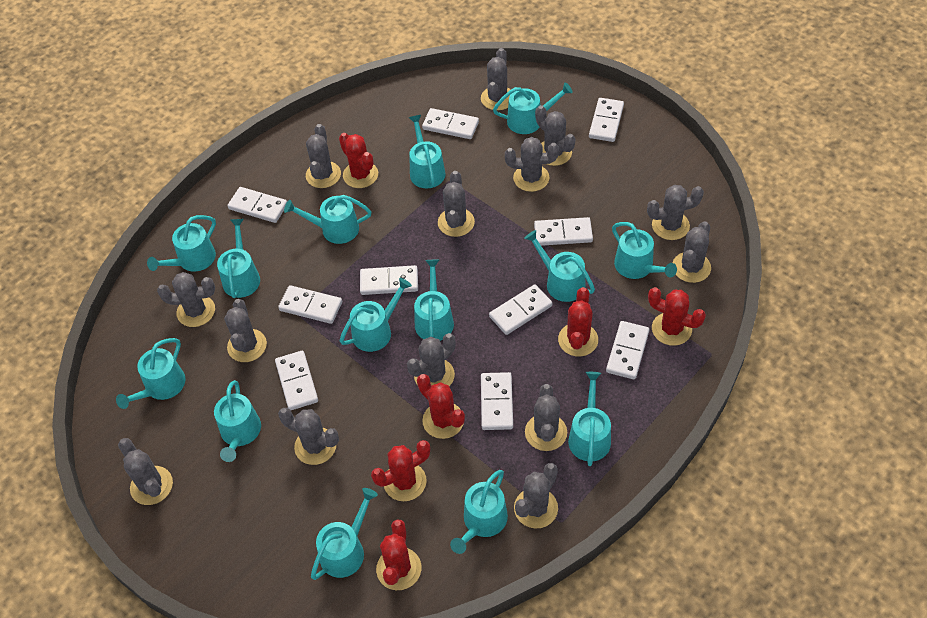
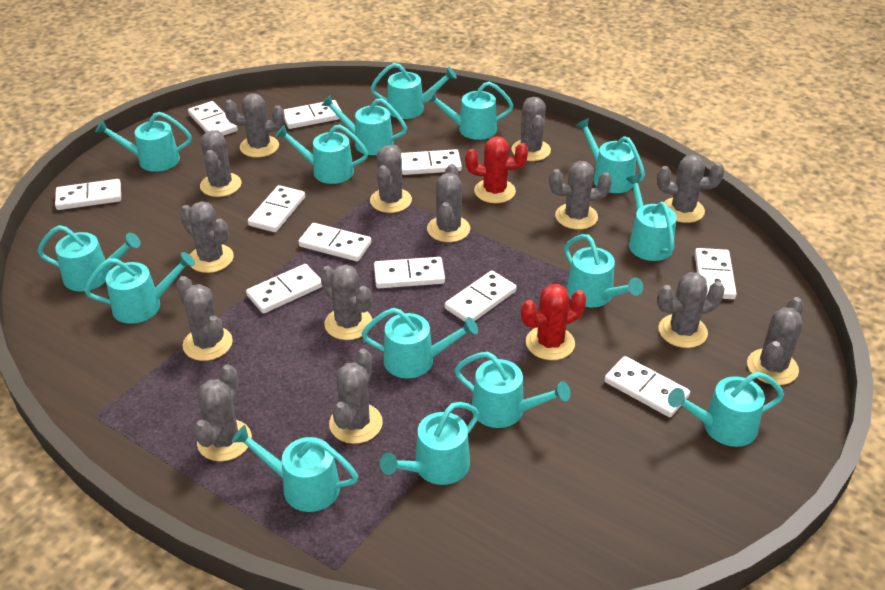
red cactus: 6 -> 2
turquoise watering can: 14 -> 15
white domino: 10 -> 11

